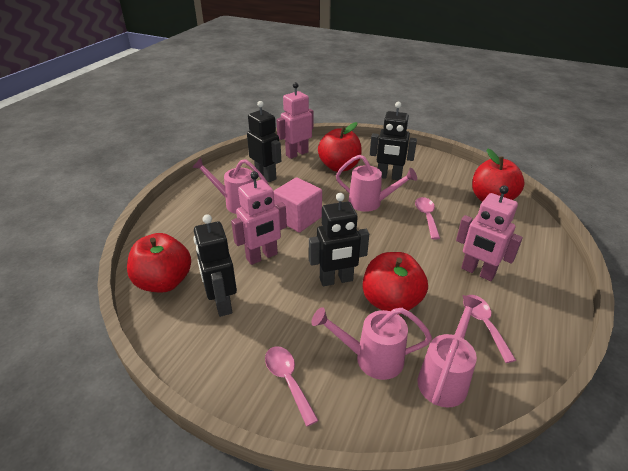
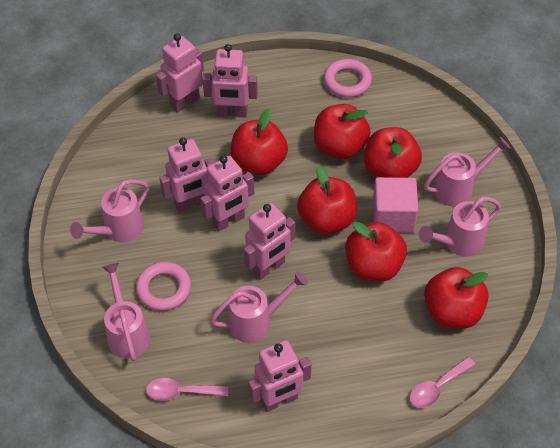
black robot: 4 -> 0
pink ring: 0 -> 2
pink robot: 3 -> 6
pink spoon: 3 -> 2
pink watering can: 4 -> 5
red apple: 4 -> 6

